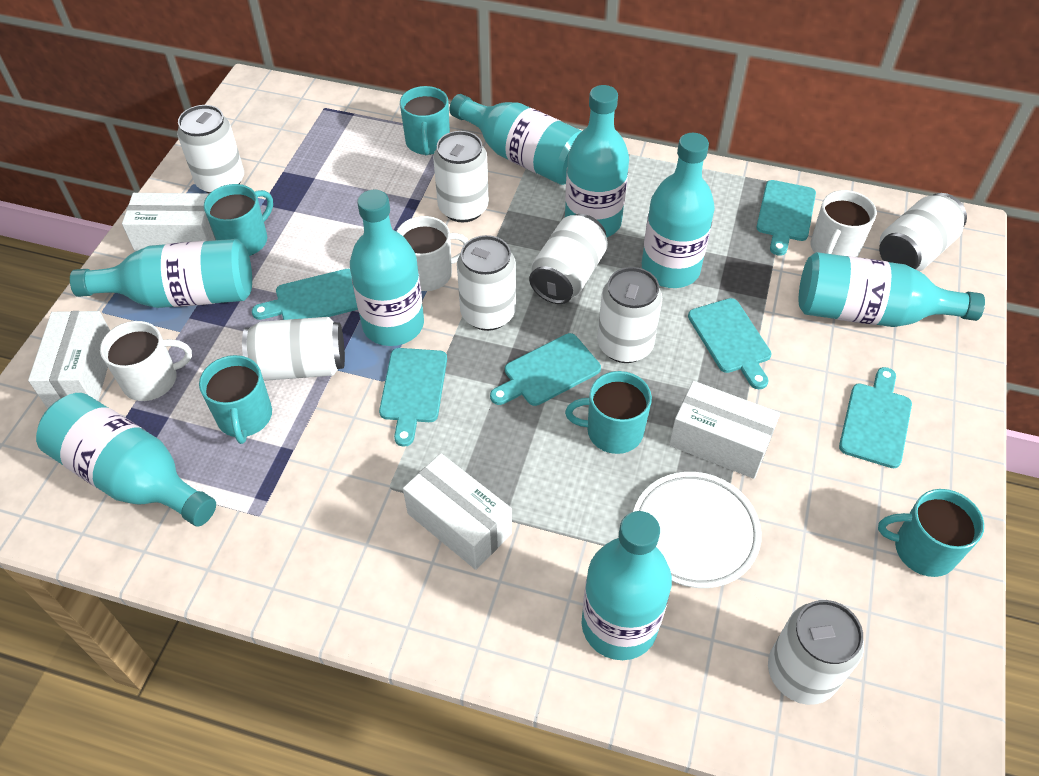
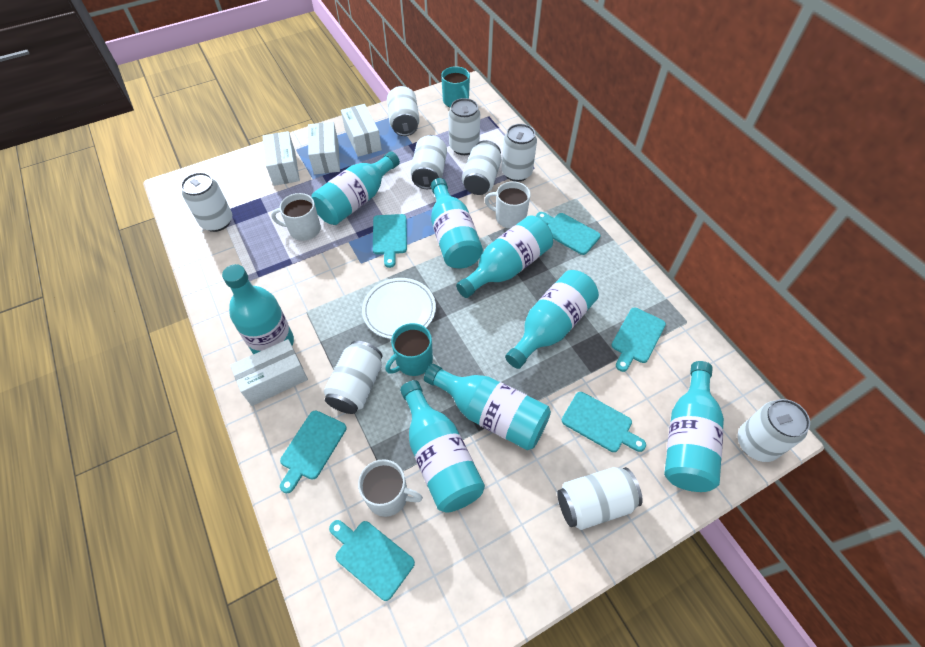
turquoise mug: 5 -> 2
white can: 8 -> 9

